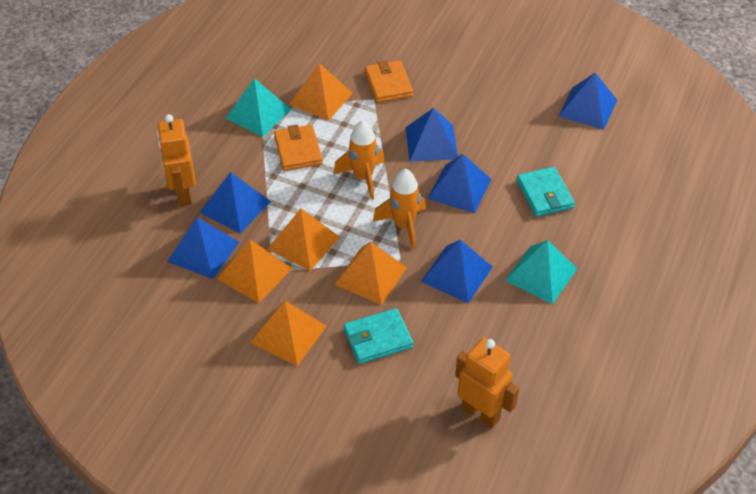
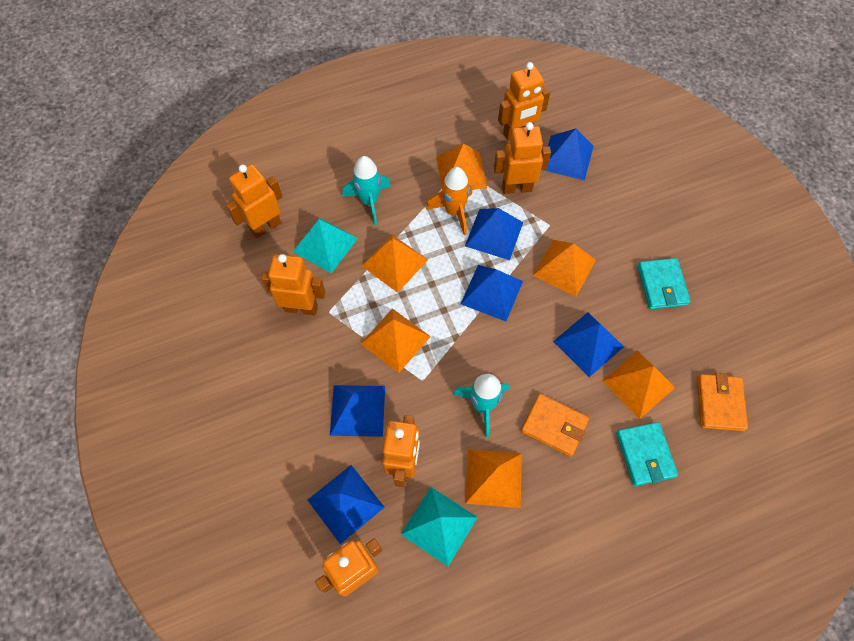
orange pyramid: 5 -> 6
orange robot: 2 -> 6
orange rocket: 2 -> 1
turquoise rocket: 0 -> 2

